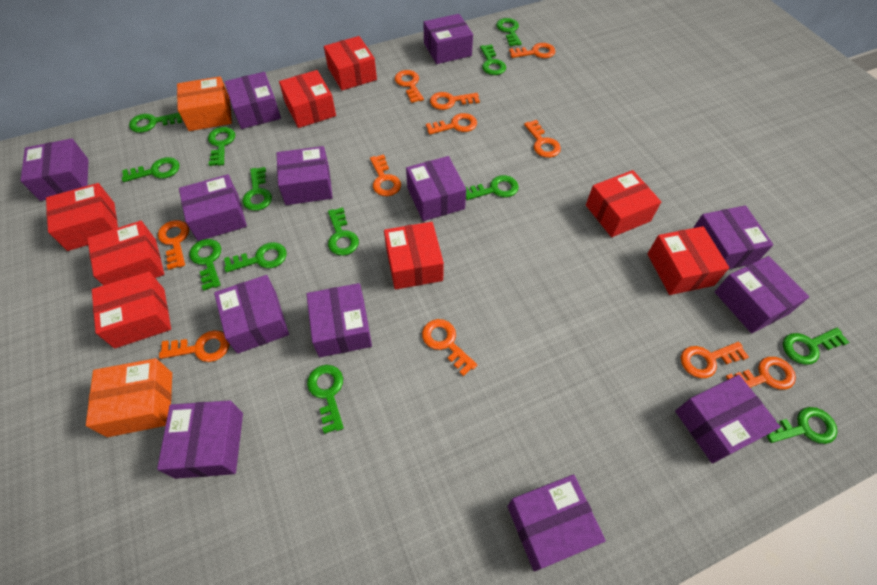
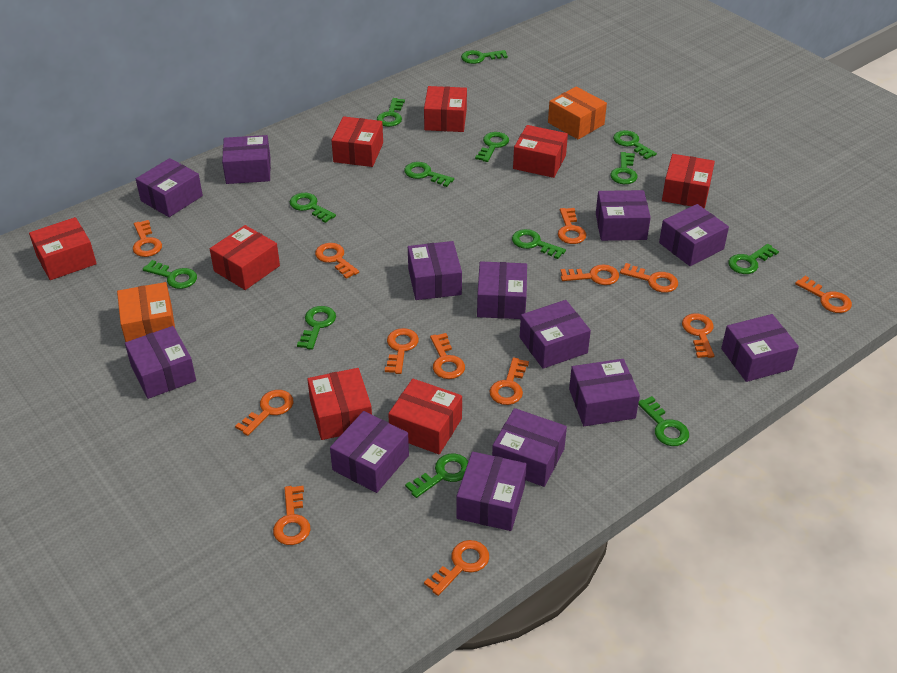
orange key: 11 -> 13

